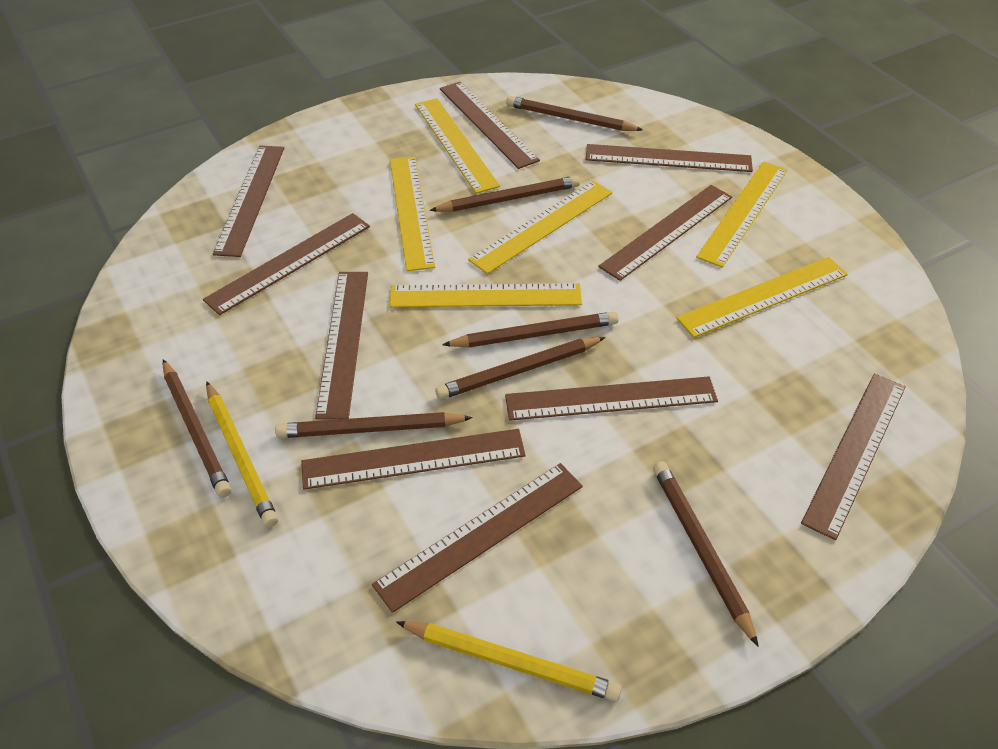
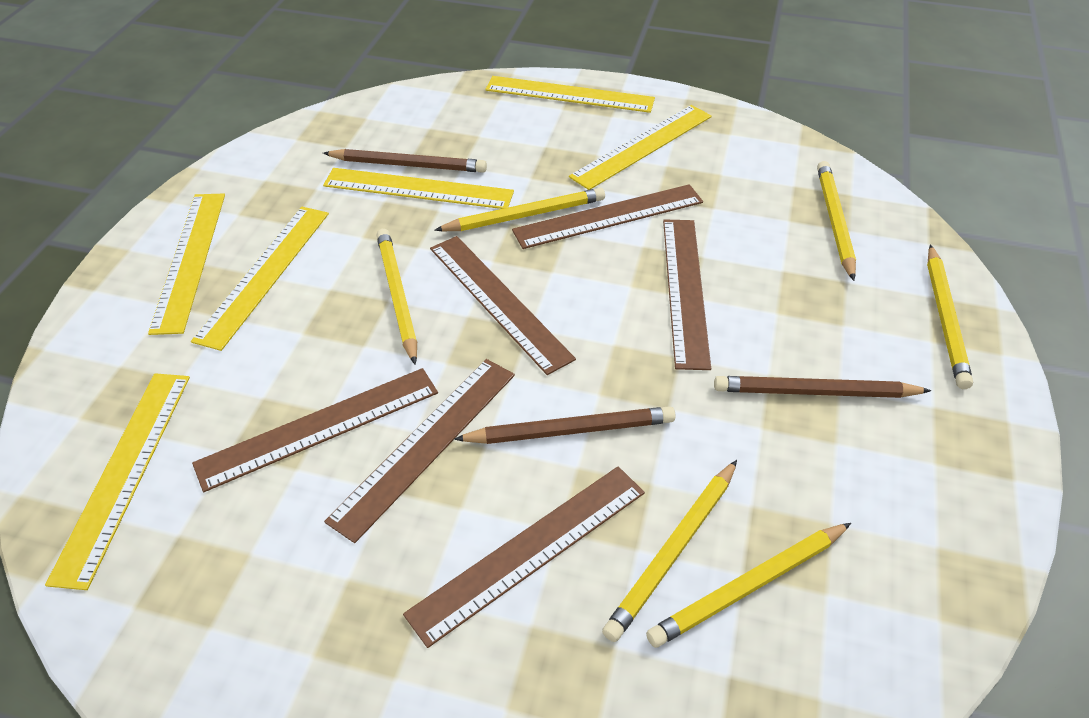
brown pencil: 7 -> 3
brown ruler: 10 -> 6
yellow pencil: 2 -> 6

